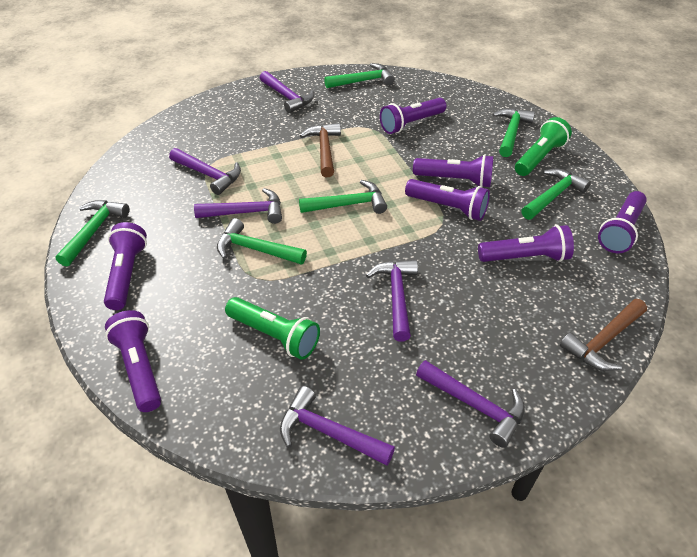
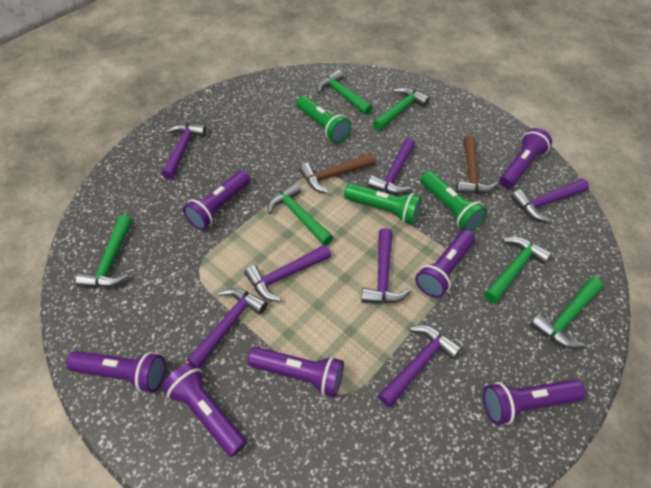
green flashlight: 2 -> 3
purple hammer: 6 -> 7

